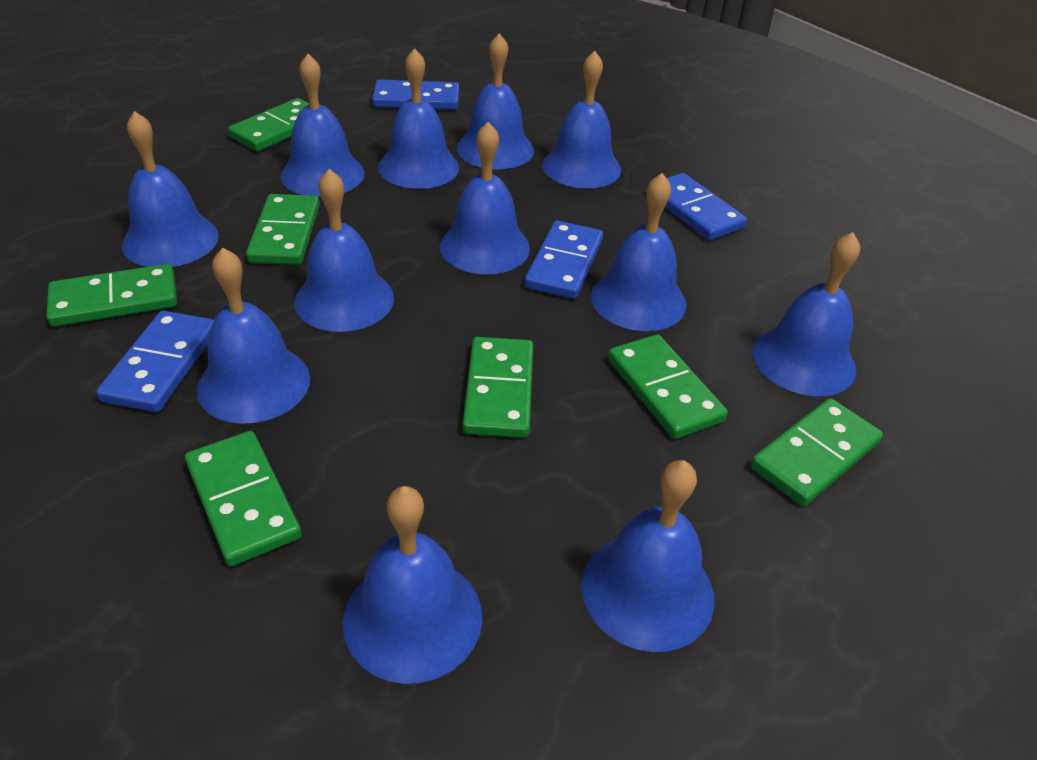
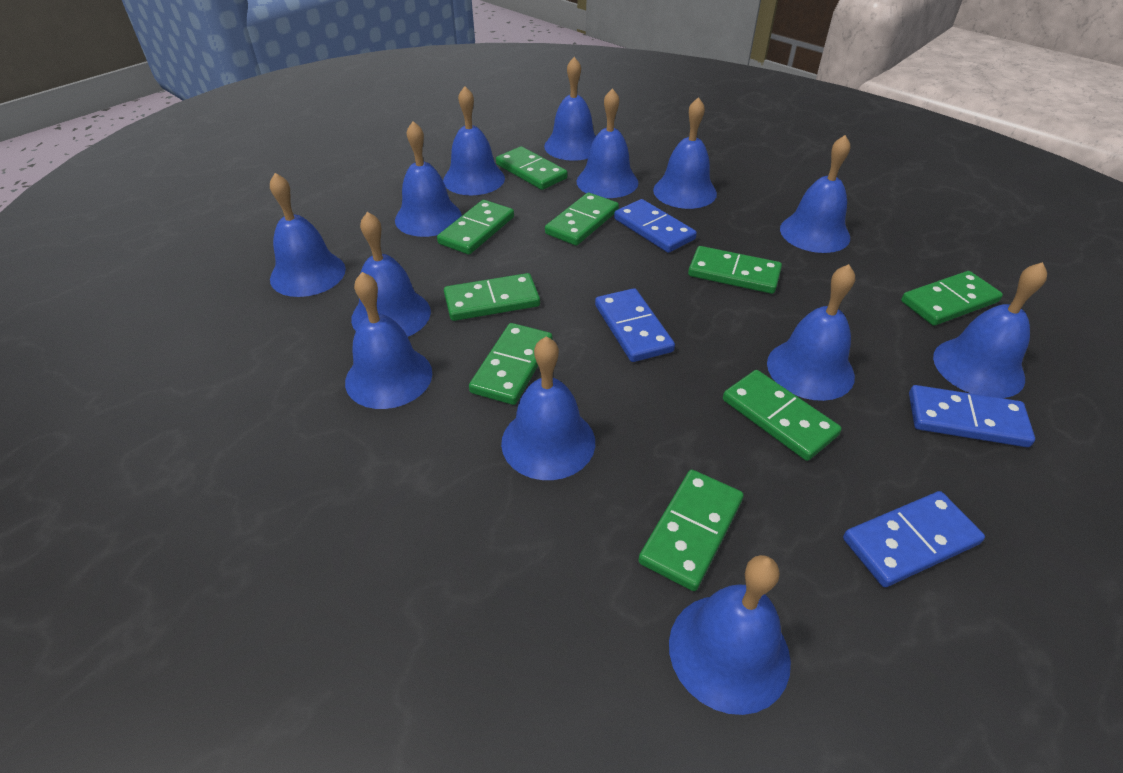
blue bell: 12 -> 13
green domino: 7 -> 9

